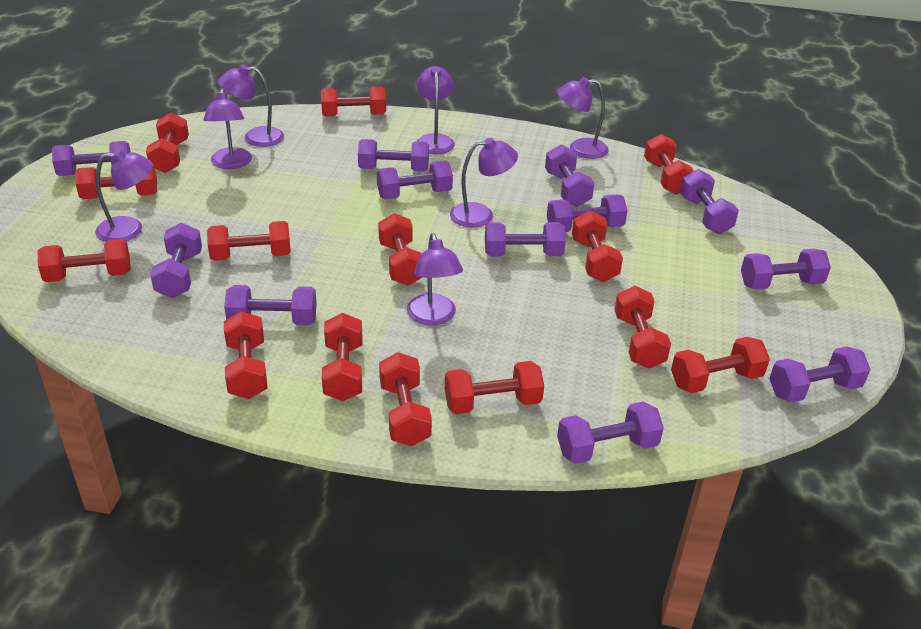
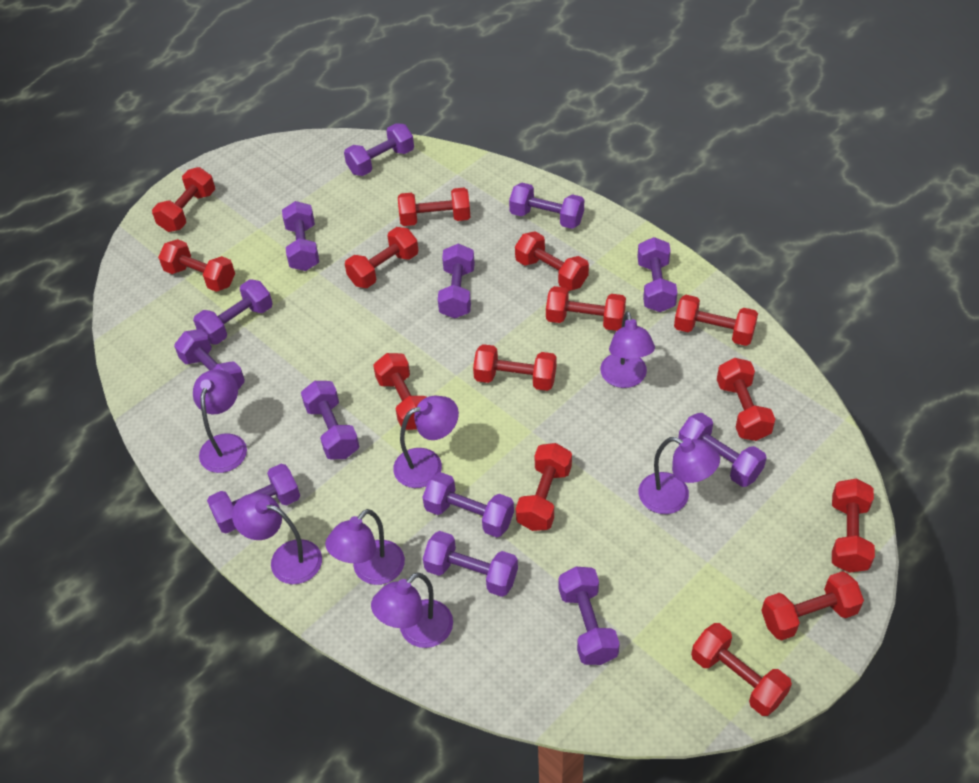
purple dumbbell: 12 -> 13

